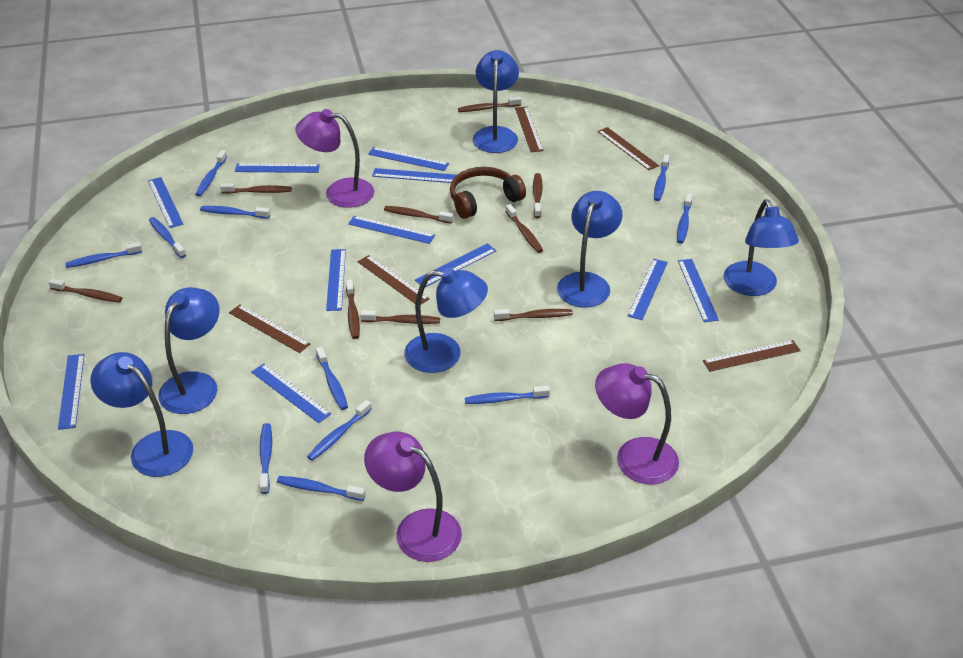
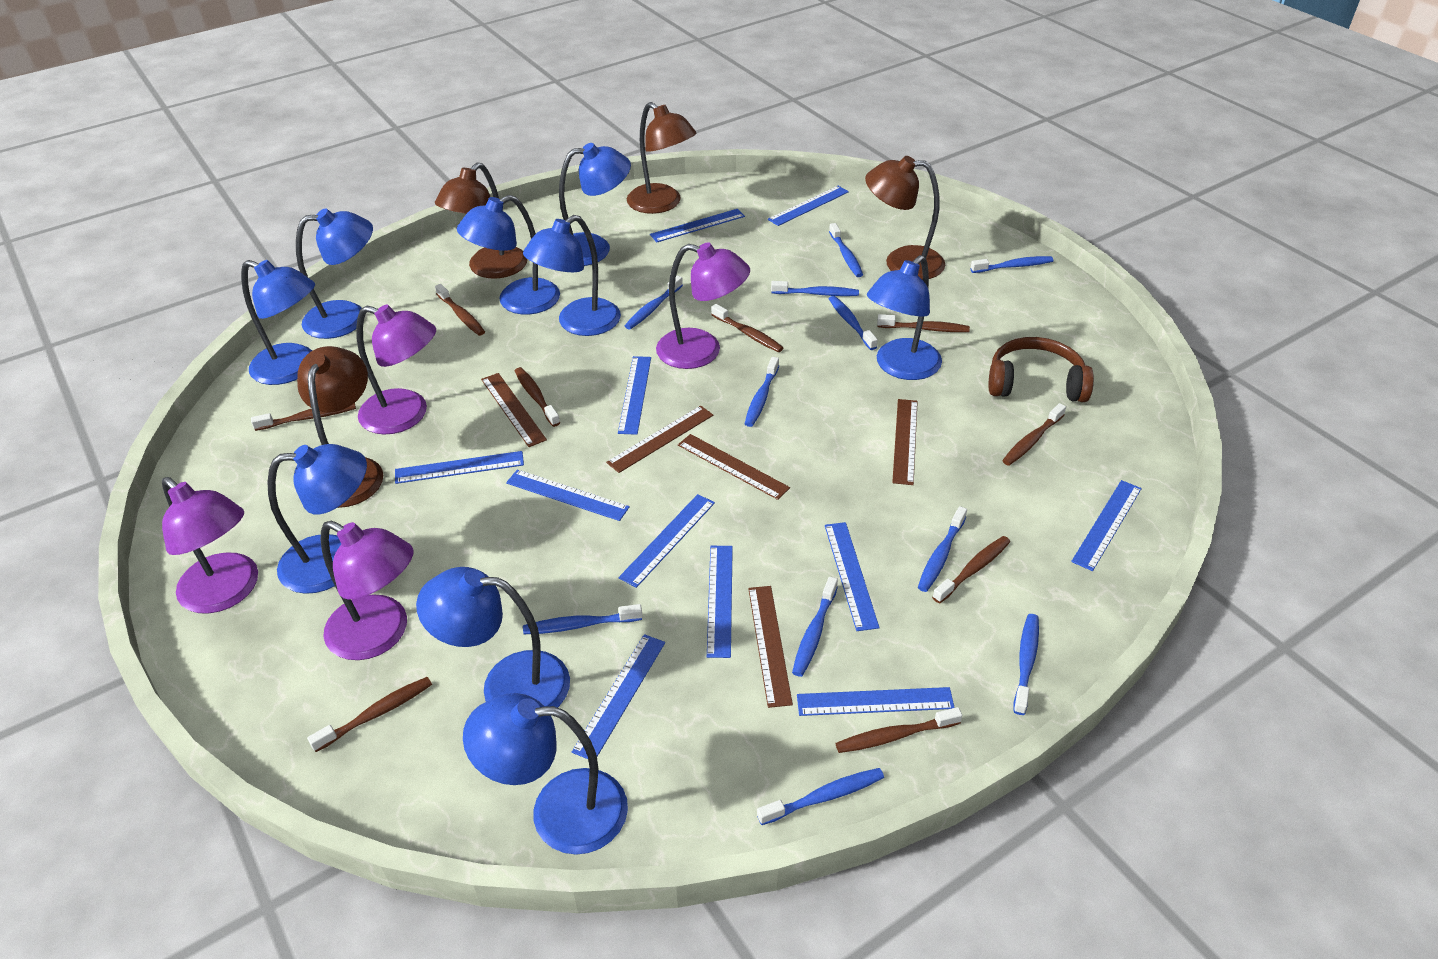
blue lamp: 6 -> 9
brown lamp: 0 -> 4
purple lamp: 3 -> 4

